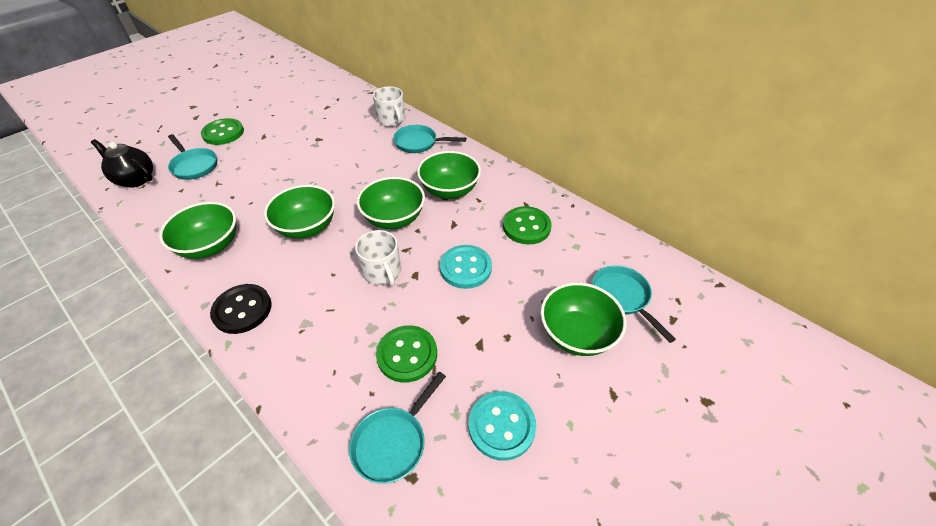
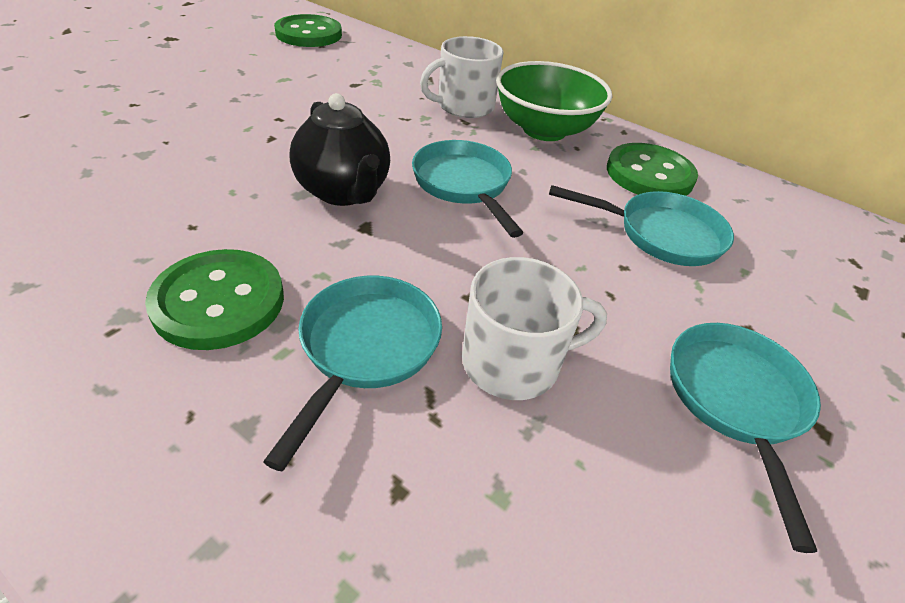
black button: 1 -> 0
green bowl: 5 -> 1
turquoise button: 2 -> 0

